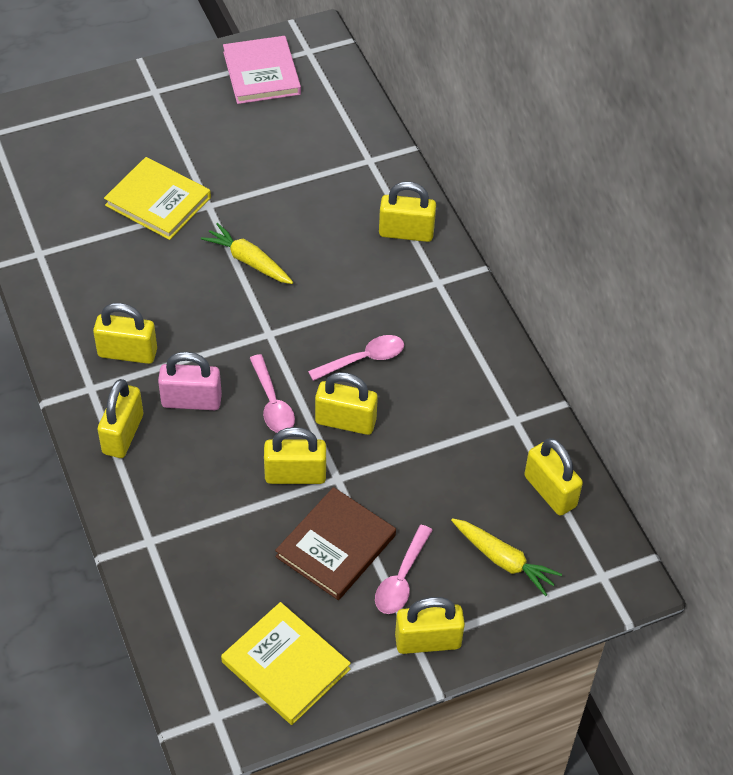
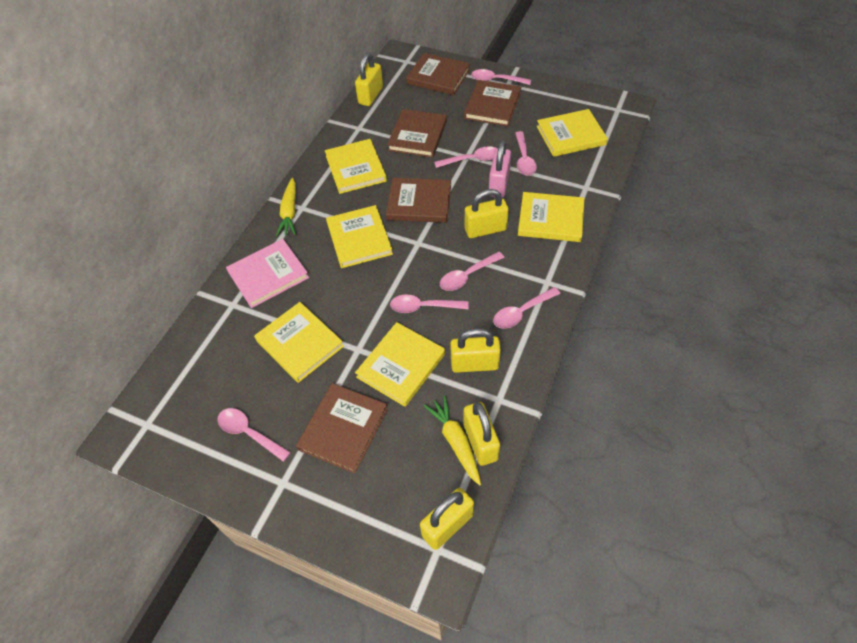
brown book: 1 -> 5
pink spoon: 3 -> 7
yellow book: 2 -> 6
yellow padlock: 7 -> 5

